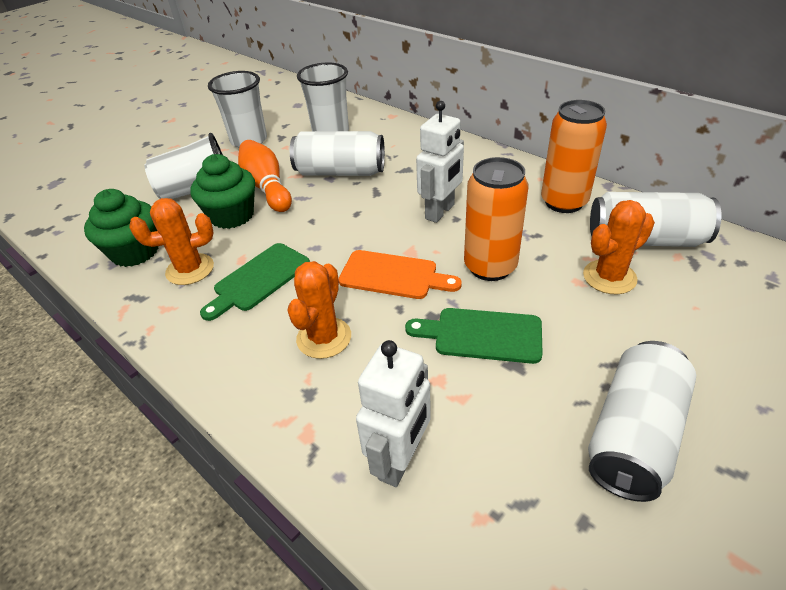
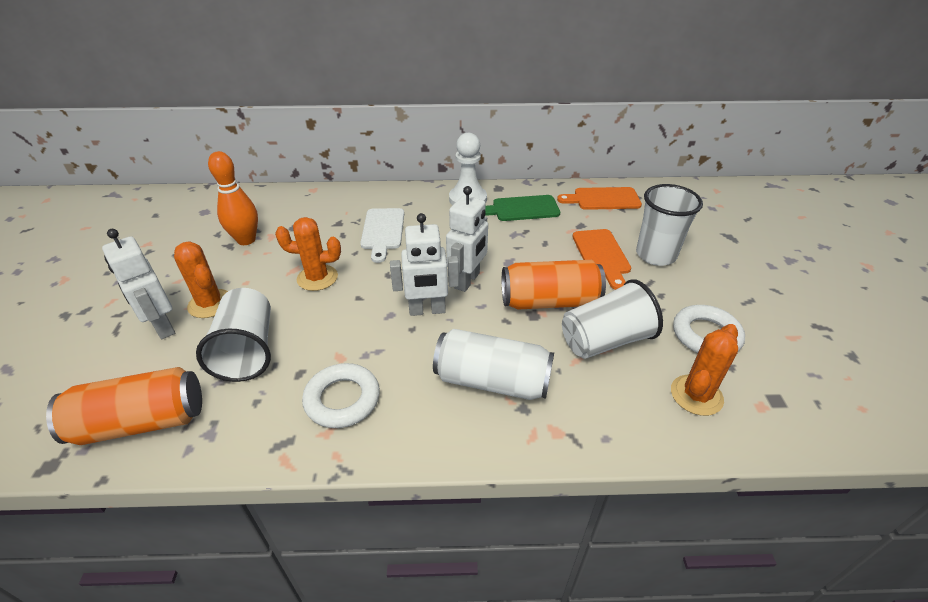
green cupcake: 2 -> 0
green cutting board: 2 -> 1
orange cutting board: 1 -> 2
white can: 3 -> 1
white cutting board: 0 -> 1
white pawn: 0 -> 1
white ring: 0 -> 2
white robot: 2 -> 3

